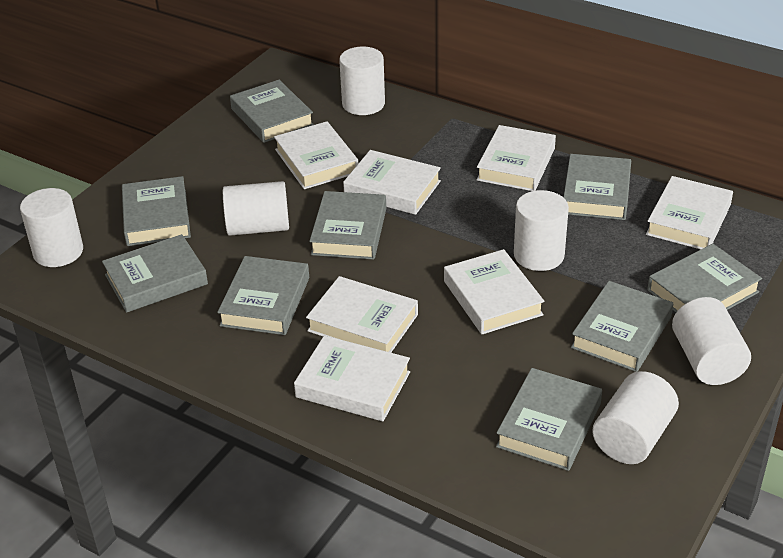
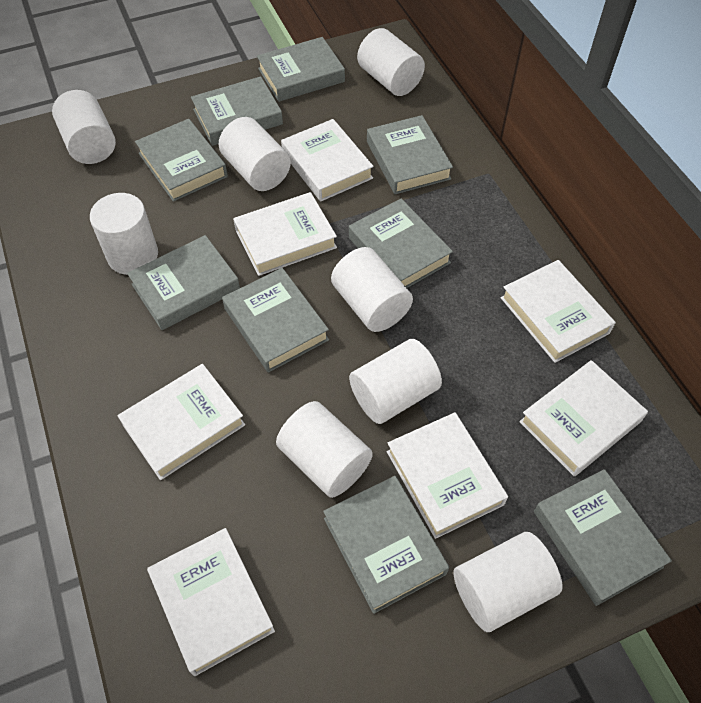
white cylinder: 6 -> 8

